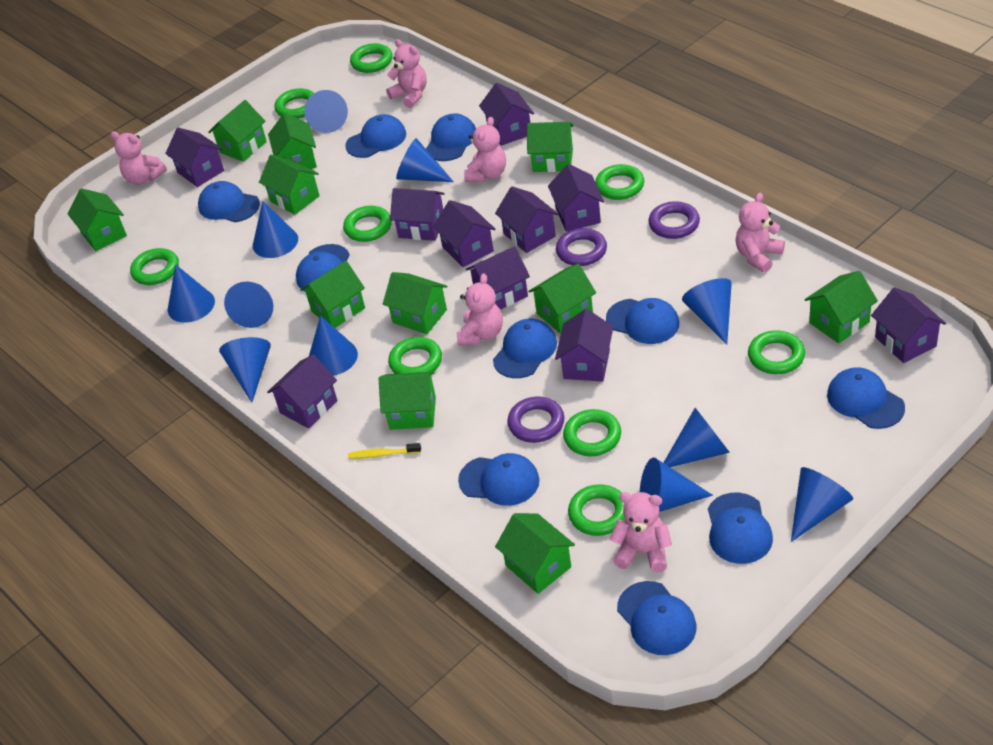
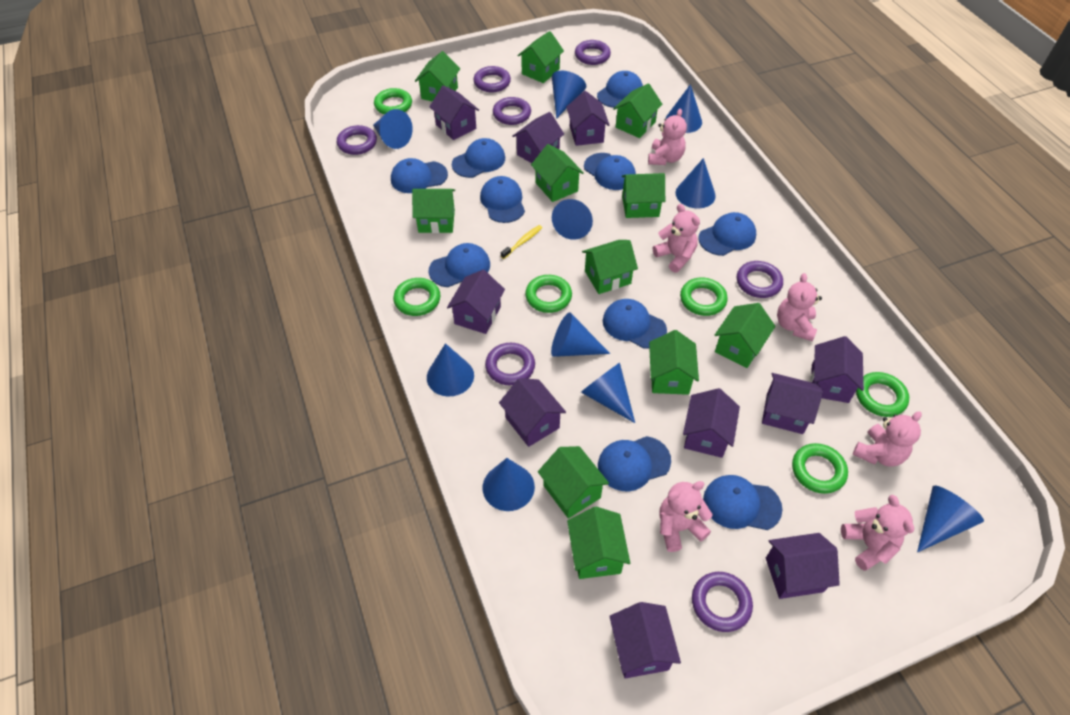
blue cone: 11 -> 10
green ring: 9 -> 6
purple ring: 3 -> 7

